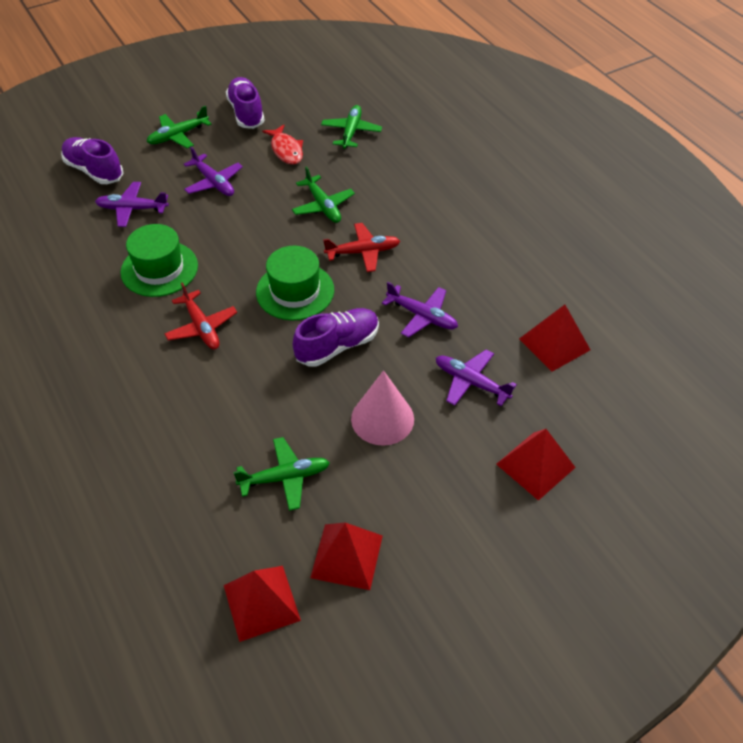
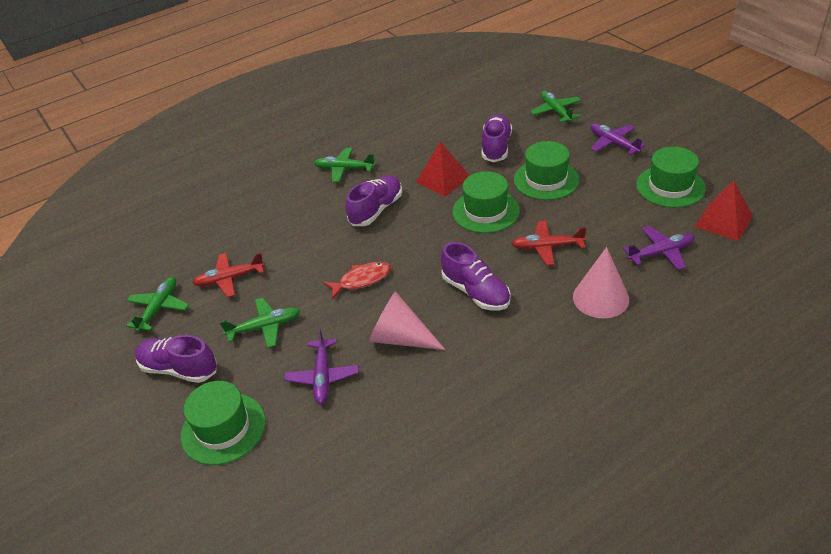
green hat: 2 -> 4
pink cone: 1 -> 2
purple plane: 4 -> 3
purple shoe: 3 -> 4
red pyramid: 4 -> 2

